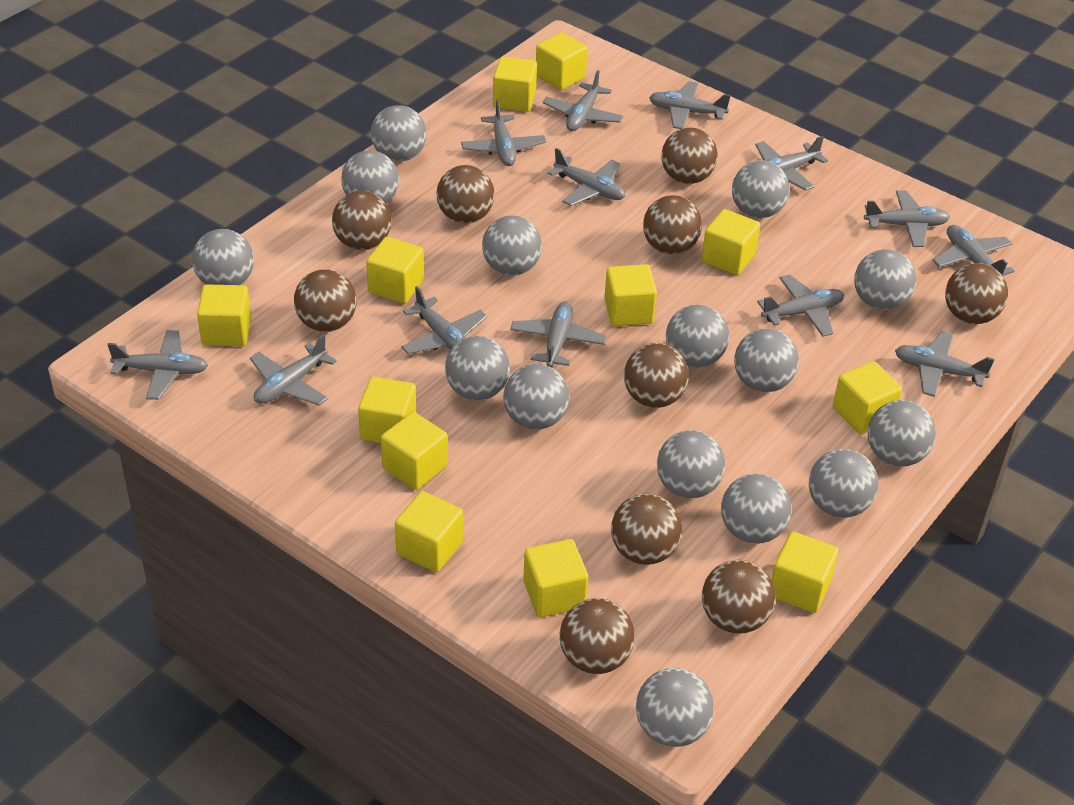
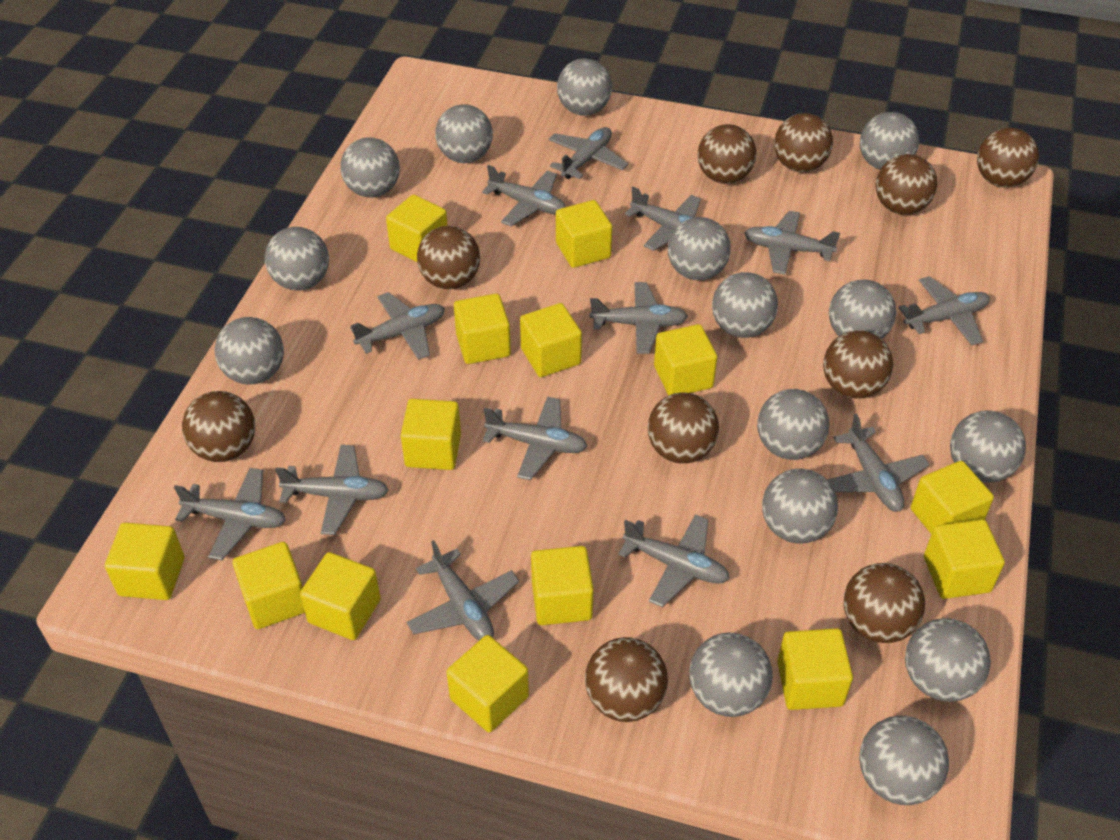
yellow cube: 12 -> 14

